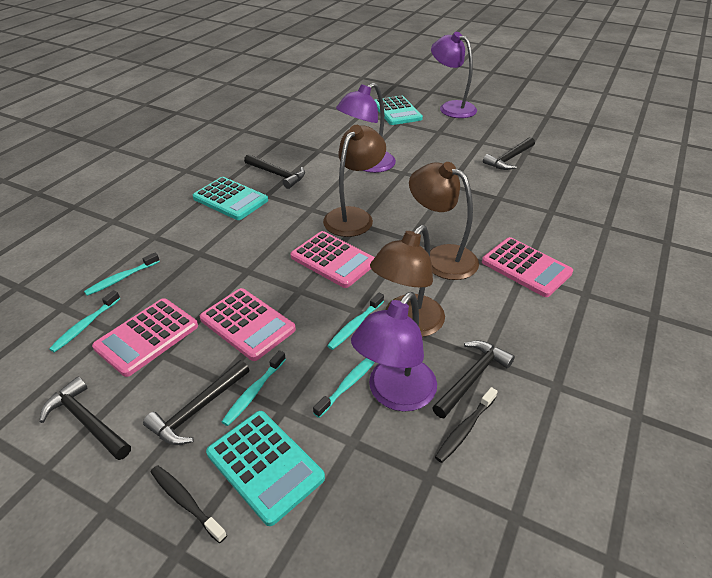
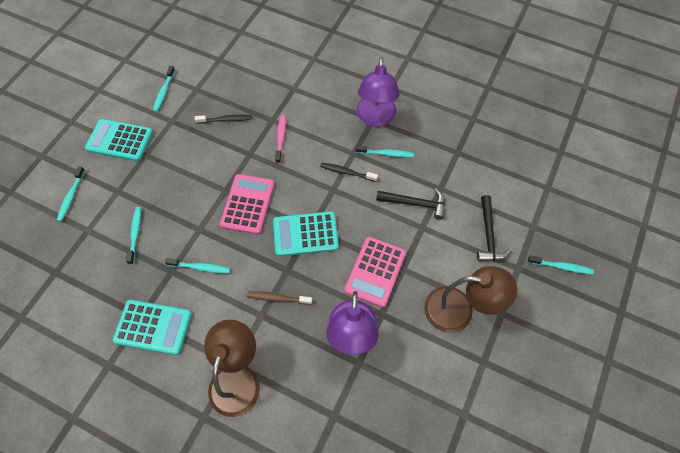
black hammer: 5 -> 2
brown lamp: 3 -> 2
brown toothbrush: 0 -> 1
pink calculator: 4 -> 2
pink toothbrush: 0 -> 1
purple lamp: 3 -> 2
turquoise toothbrush: 5 -> 6

